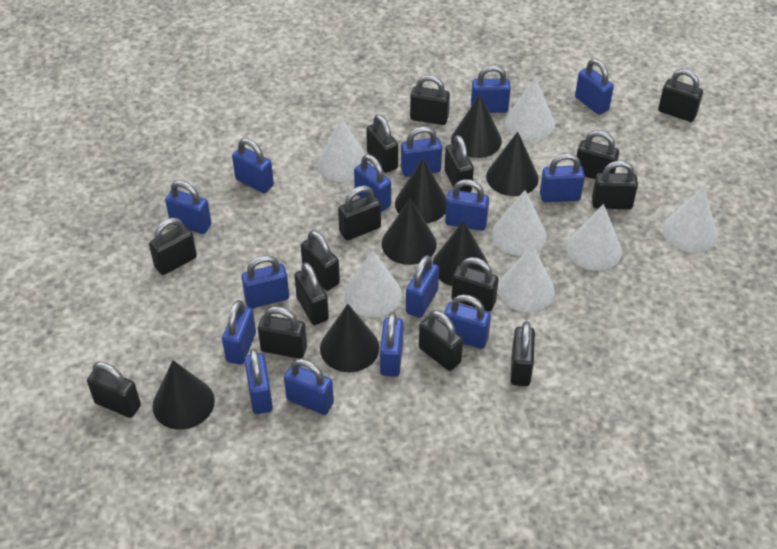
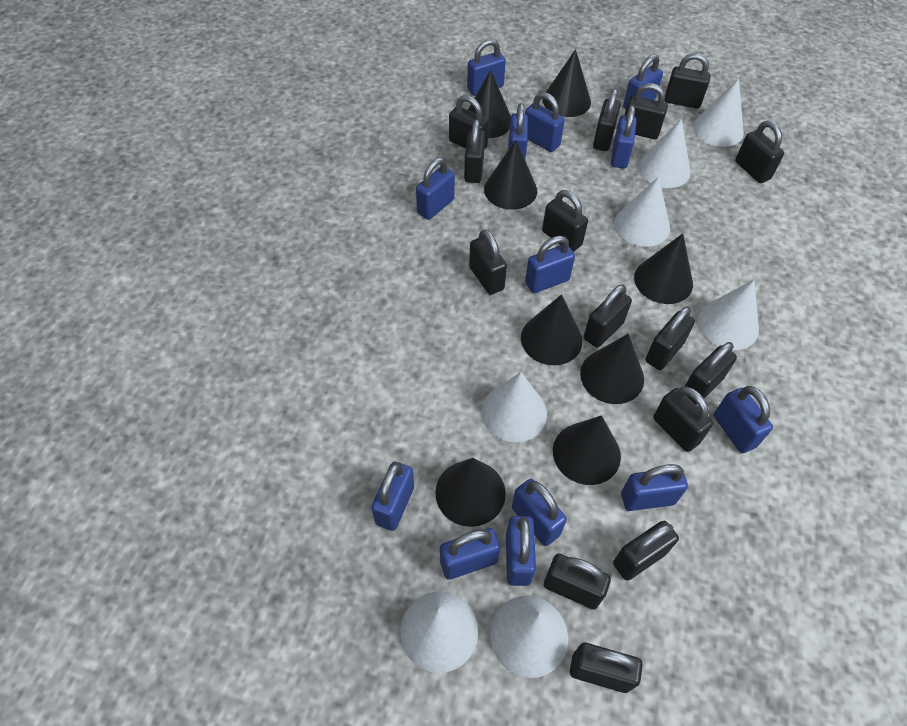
black cone: 7 -> 8
blue padlock: 15 -> 13

